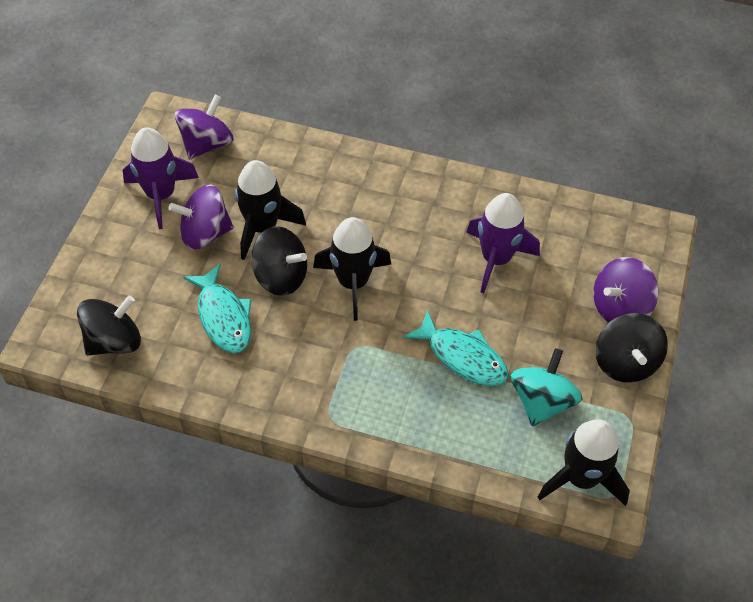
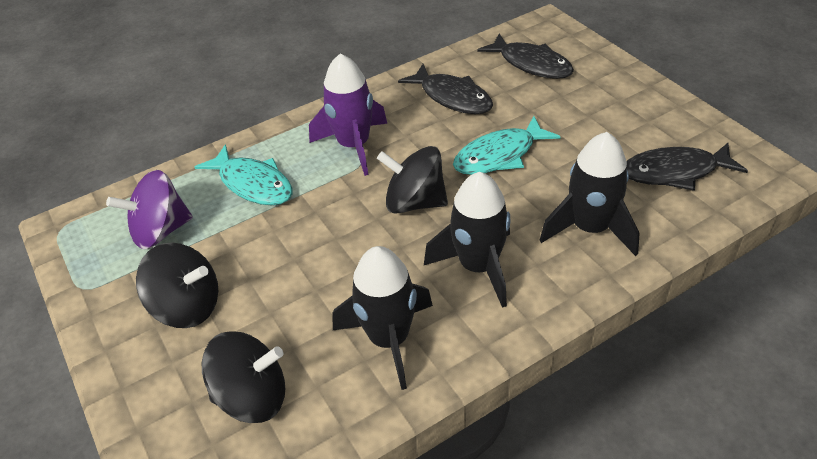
black fish: 0 -> 3
purple rocket: 2 -> 1
purple spinning top: 3 -> 1
turquoise spinning top: 1 -> 0

